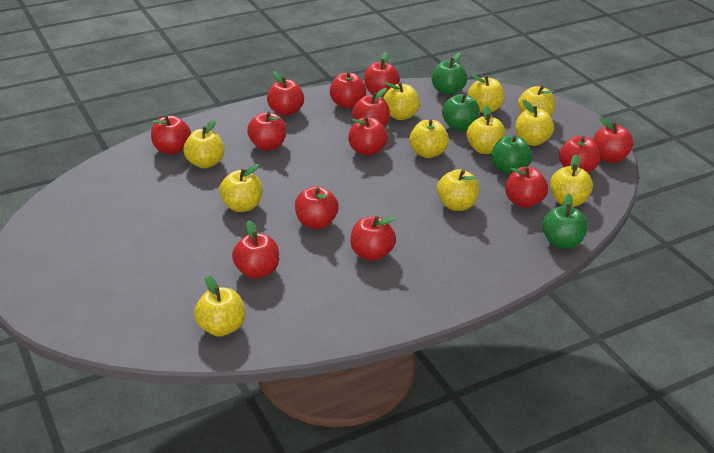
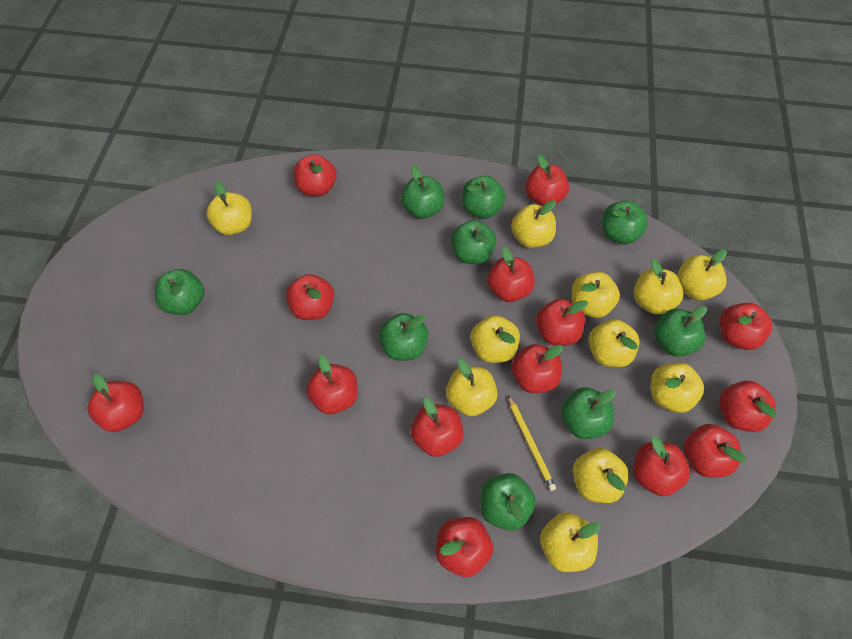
green apple: 4 -> 9
red apple: 13 -> 14
yellow pencil: 0 -> 1

